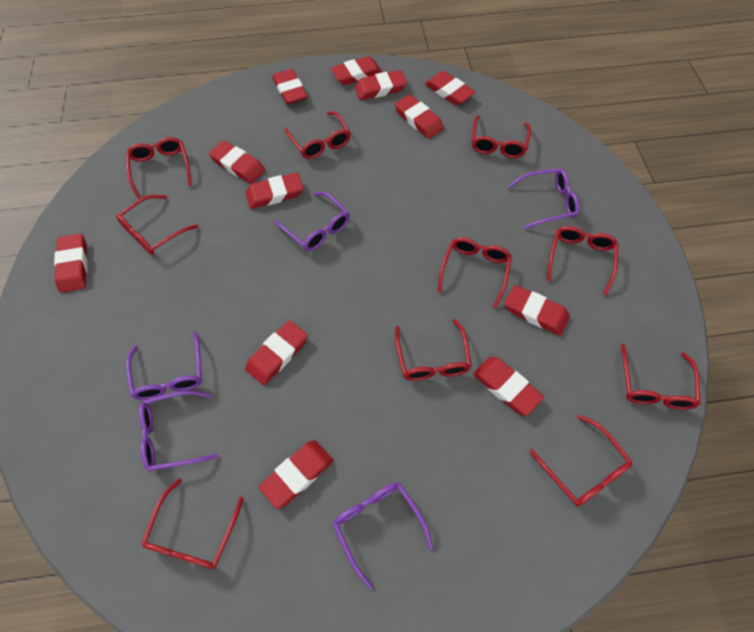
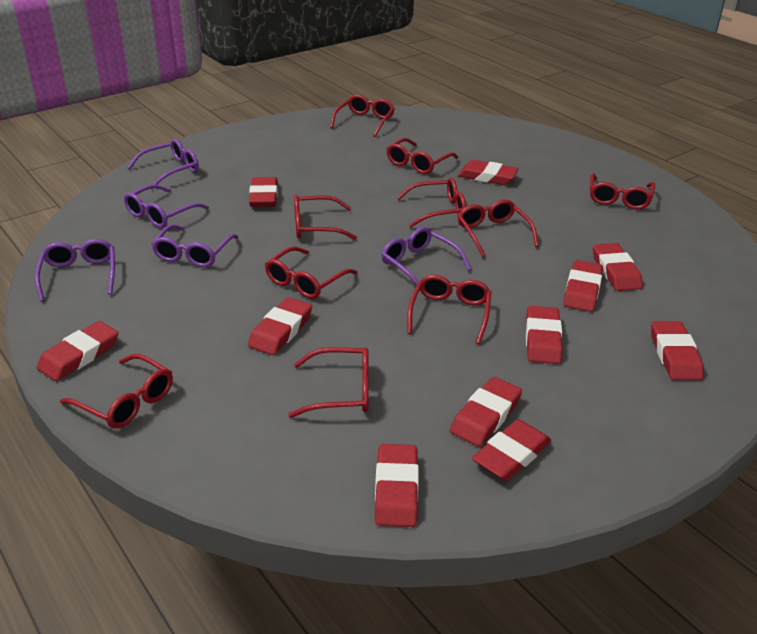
red eraser: 12 -> 11

